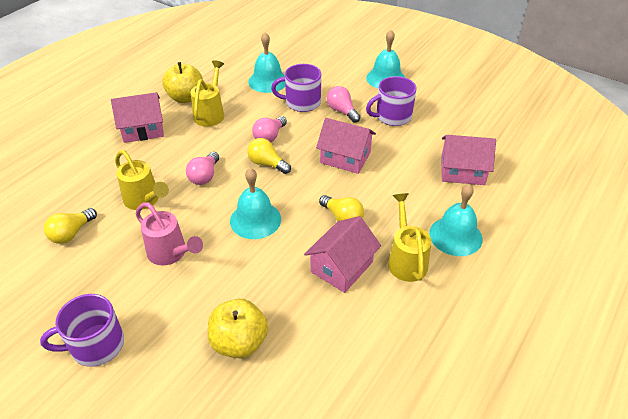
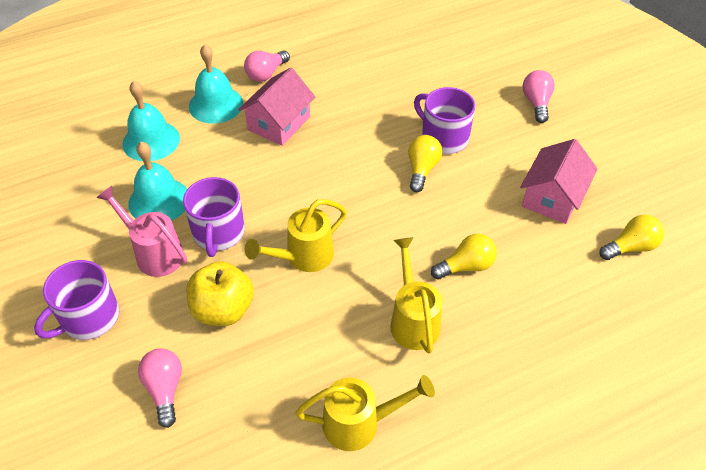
pink house: 4 -> 2
turquoise bell: 4 -> 3
yellow apple: 2 -> 1

